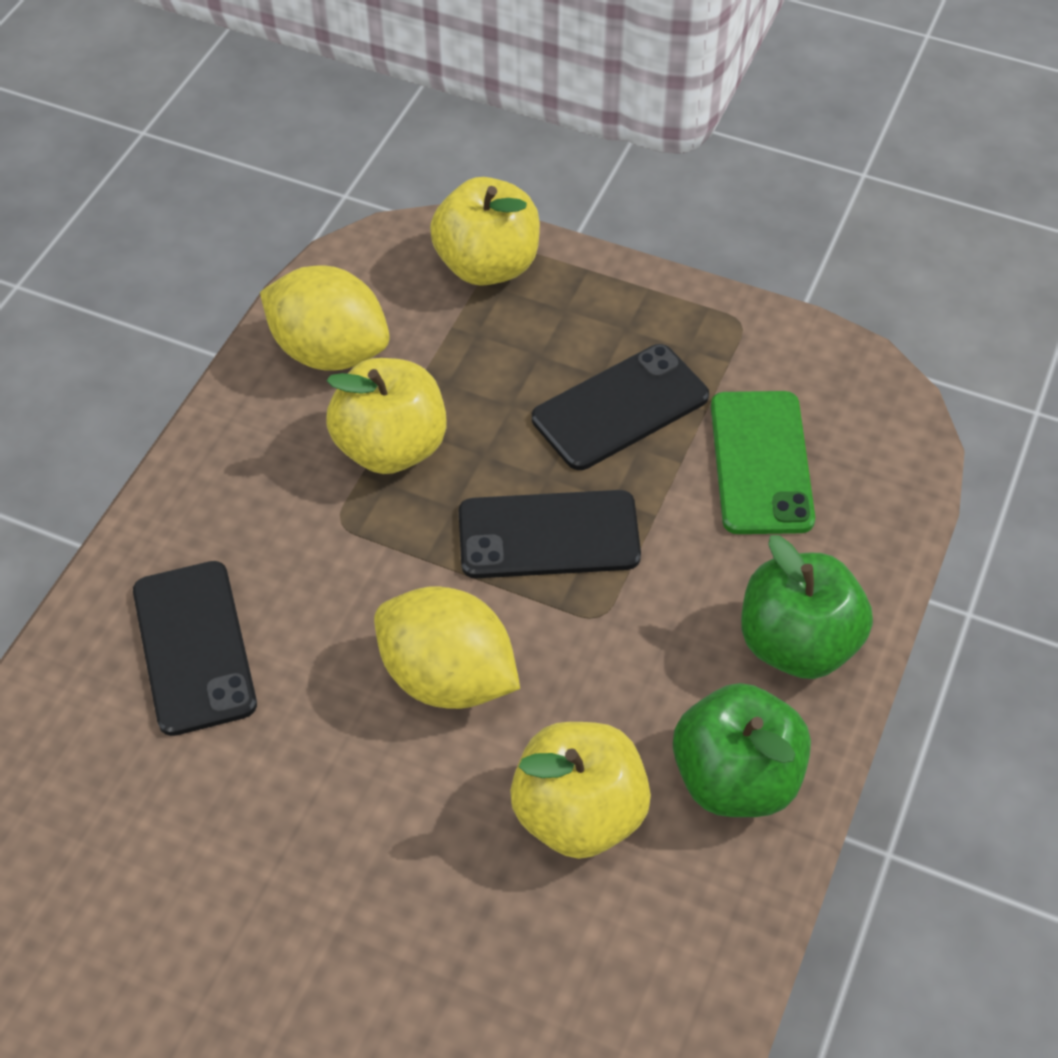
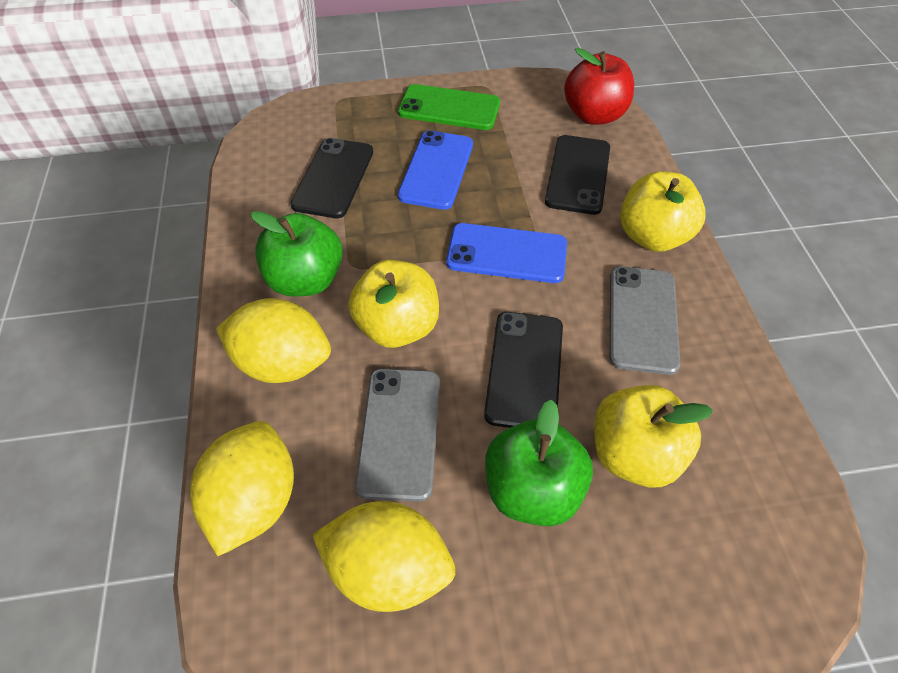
blue phone: 0 -> 2
grey phone: 0 -> 2
red apple: 0 -> 1
yellow lemon: 2 -> 3

